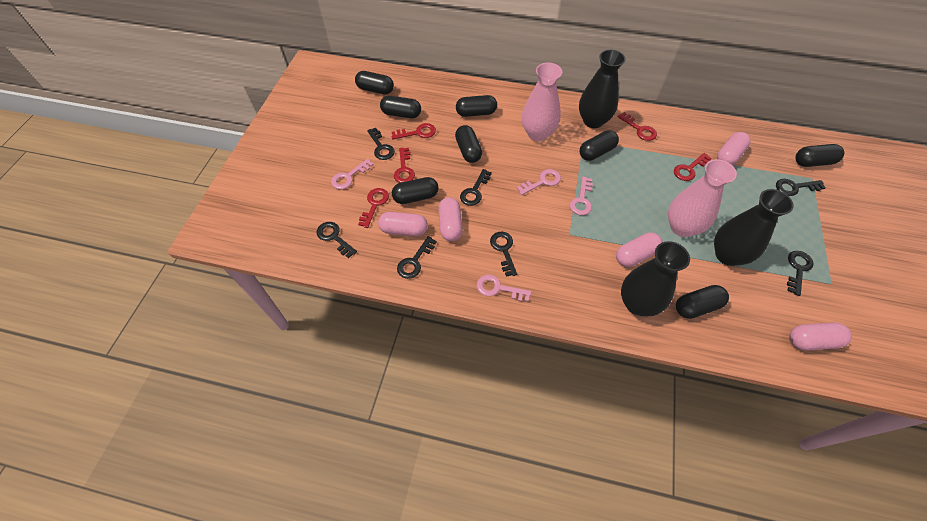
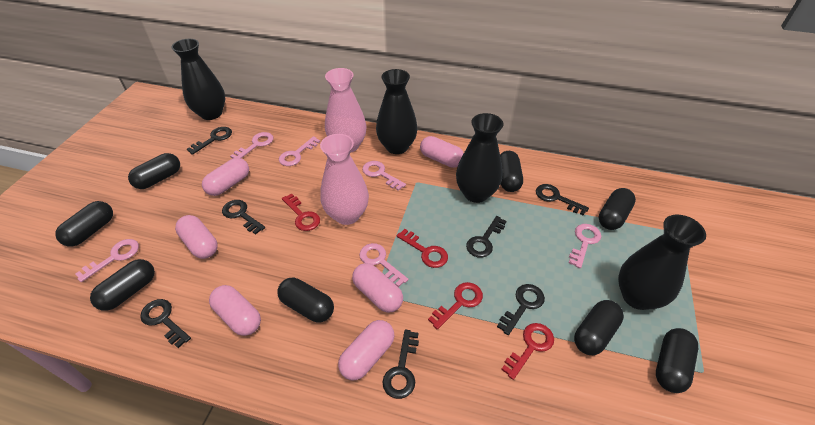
black vase: 3 -> 4
pink capsule: 5 -> 6
pink key: 4 -> 6
red key: 5 -> 4

